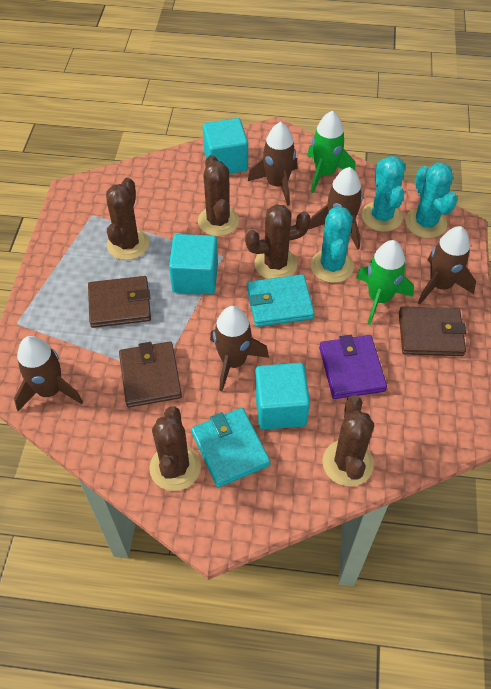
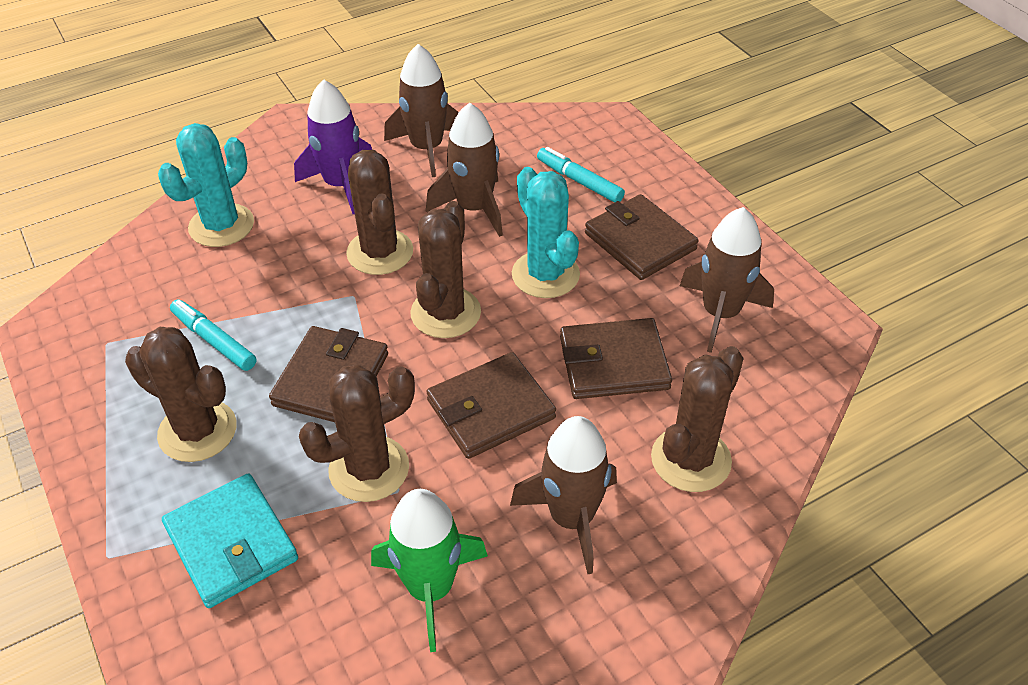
brown rocket: 5 -> 4
brown wallet: 3 -> 4
green rocket: 2 -> 1
purple rocket: 0 -> 1
purple wallet: 1 -> 0
turquoise cactus: 3 -> 2
turquoise cube: 3 -> 0
turquoise marker: 0 -> 2
turquoise wallet: 2 -> 1

